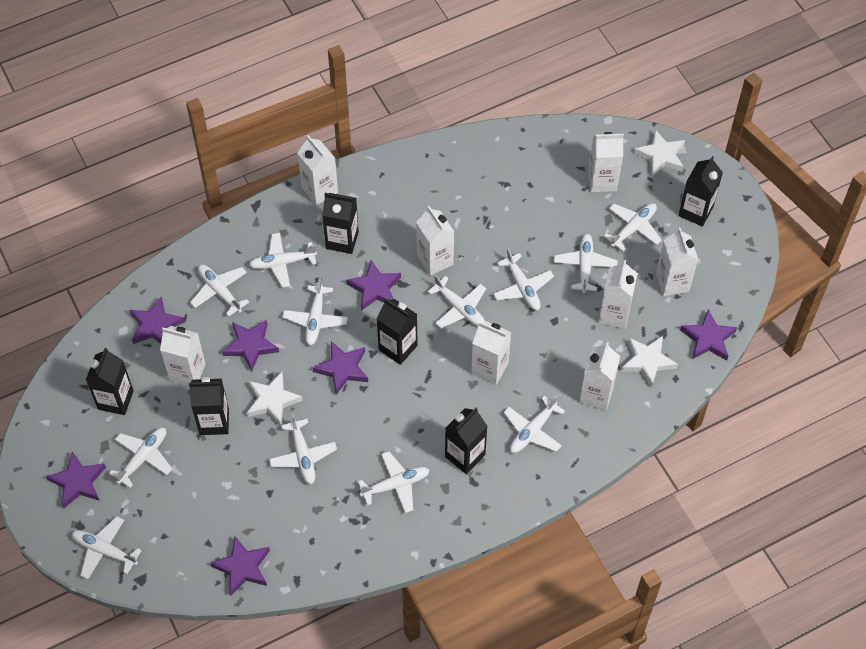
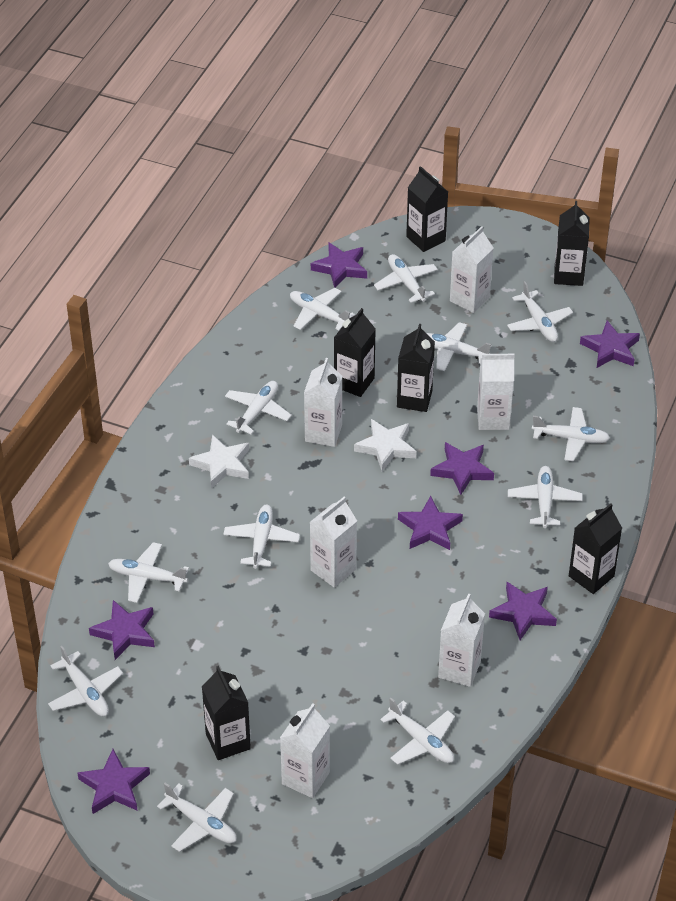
white carton: 8 -> 6
white star: 3 -> 2

